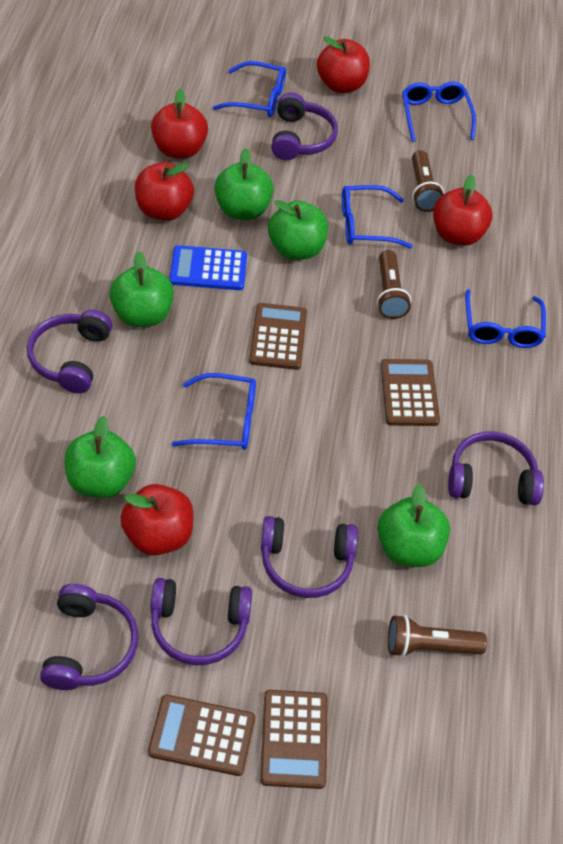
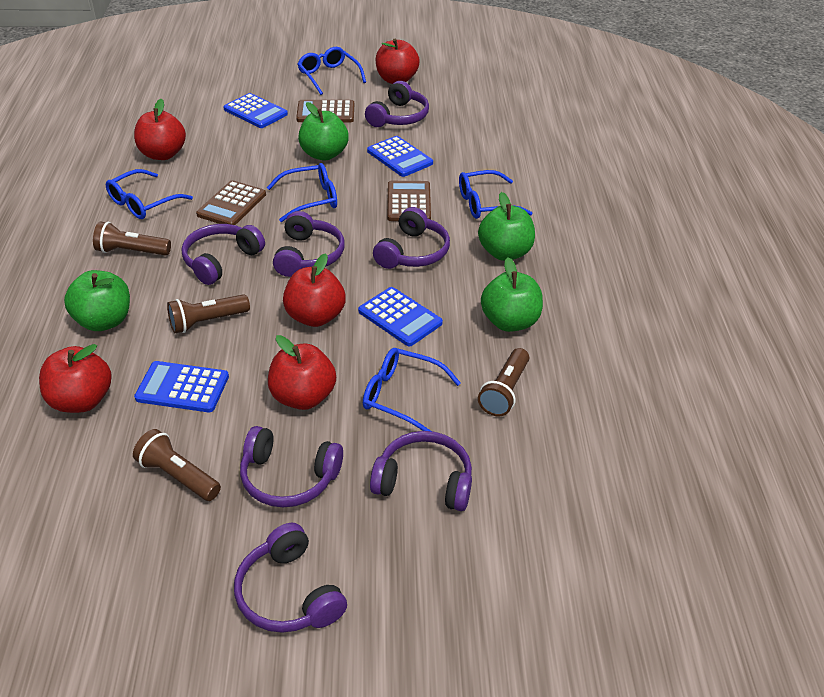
blue calculator: 1 -> 4
brown calculator: 4 -> 3
brown flashlight: 3 -> 4
green apple: 5 -> 4
purple headphones: 6 -> 7

